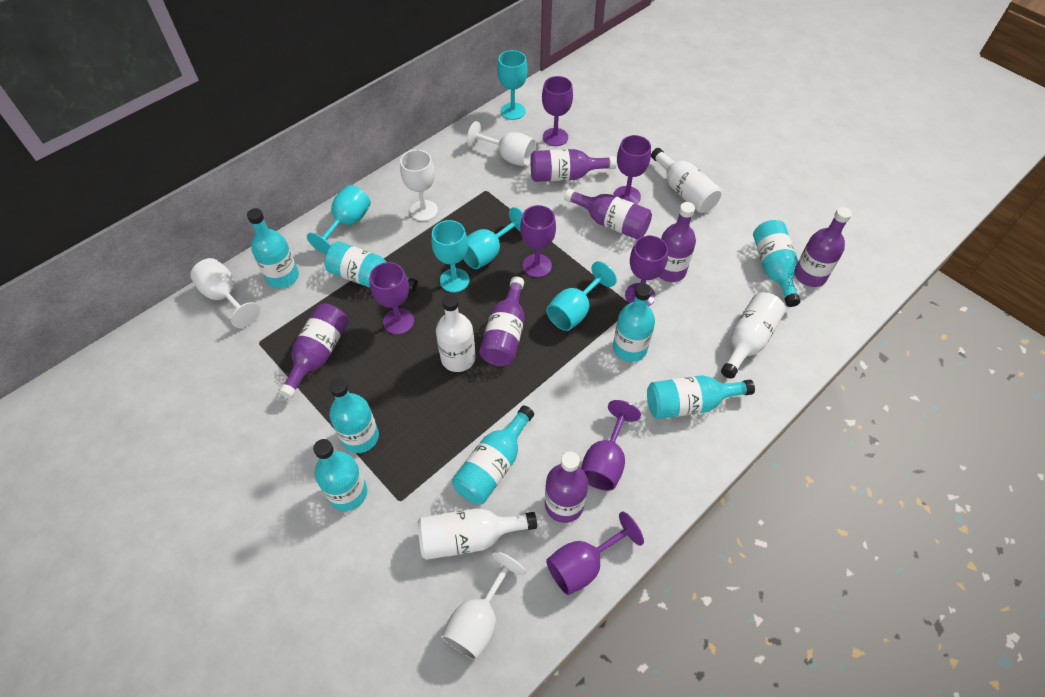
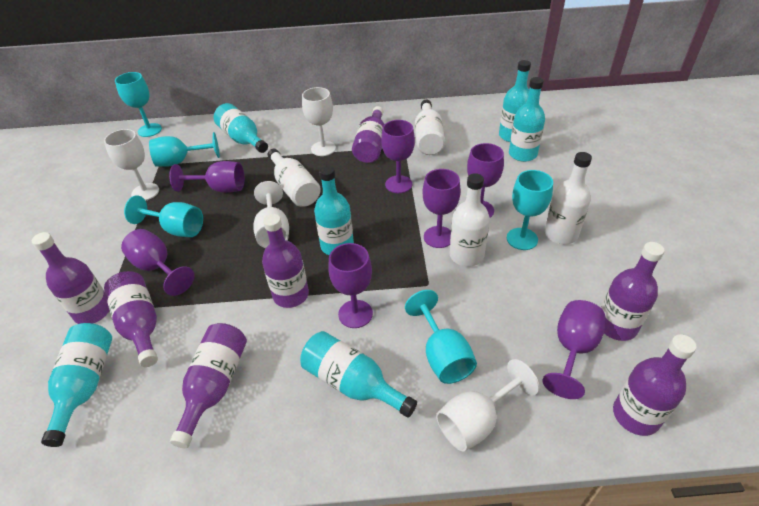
turquoise bottle: 8 -> 6

